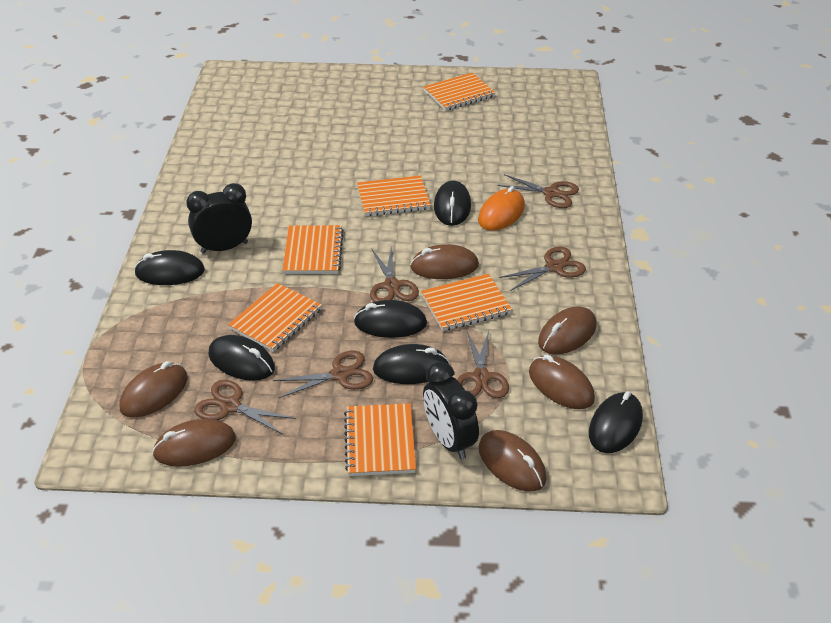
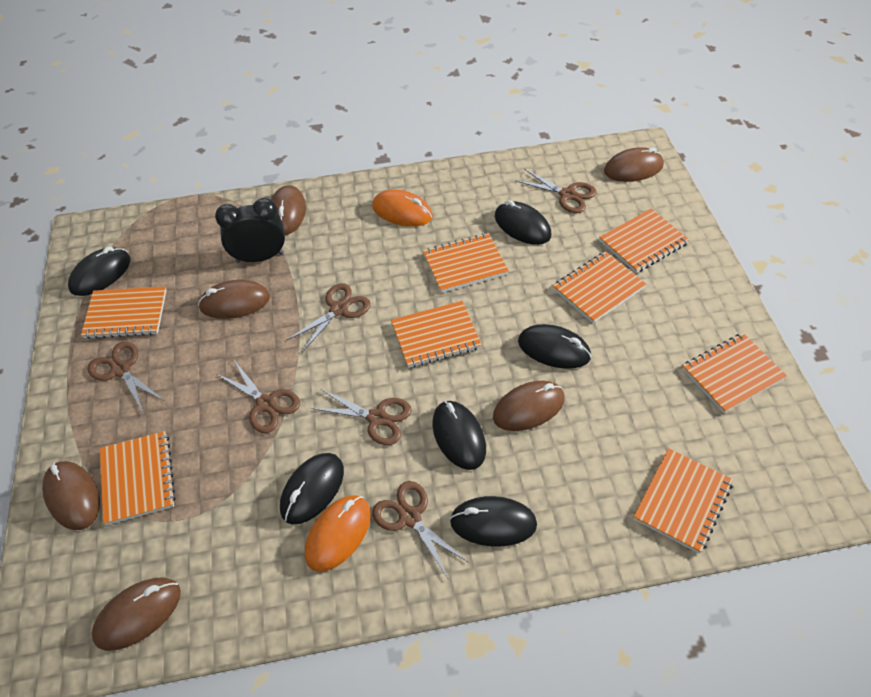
black clock: 2 -> 1
orange mouse: 1 -> 2
orange notebook: 6 -> 8

